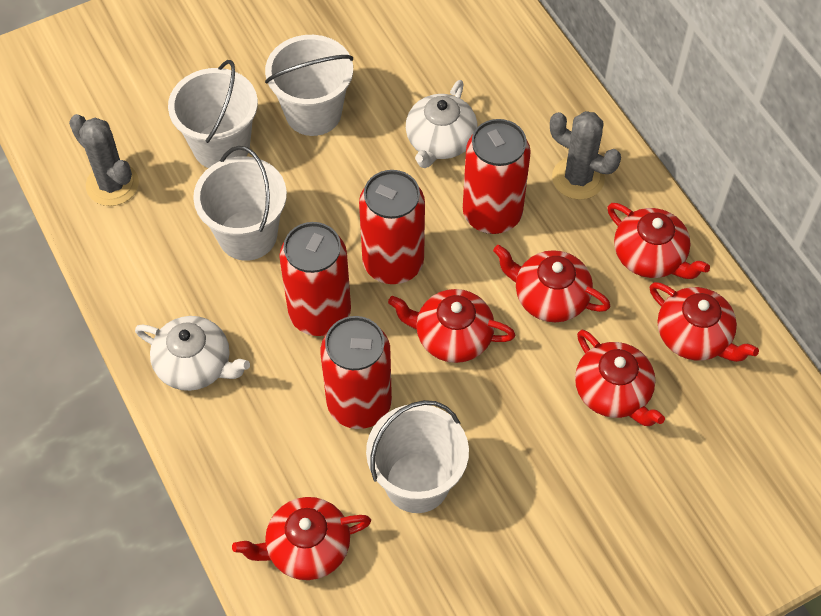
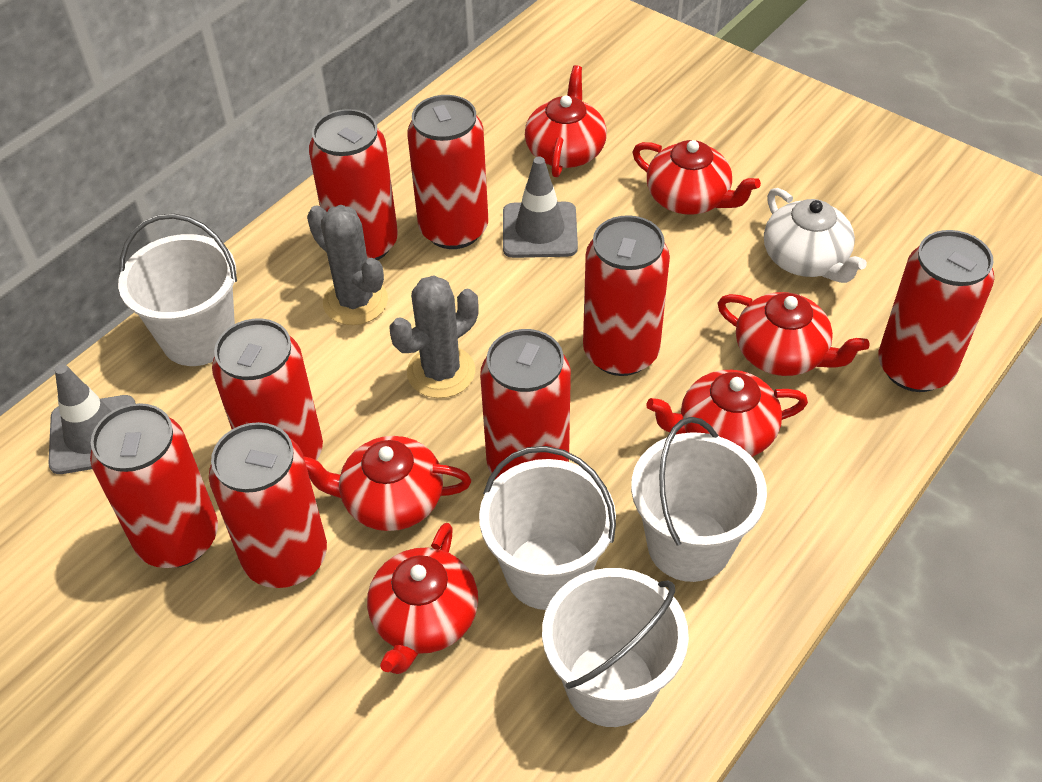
grey traffic cone: 0 -> 2
red can: 4 -> 8
white teapot: 2 -> 1

